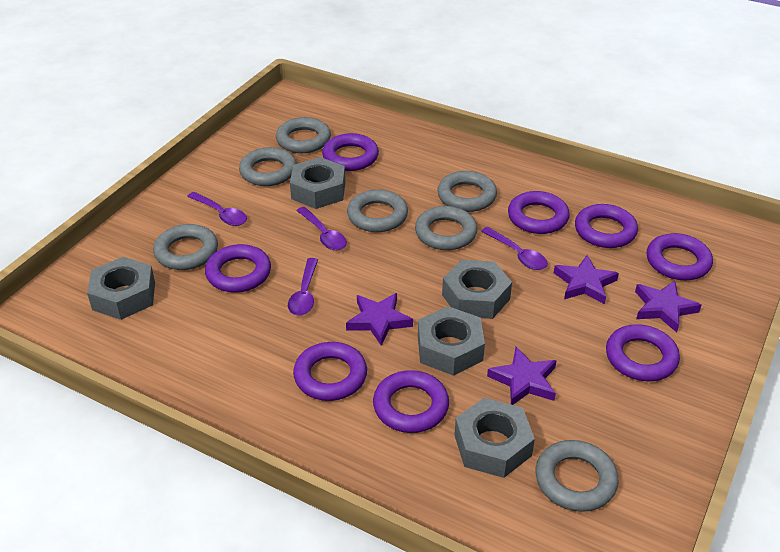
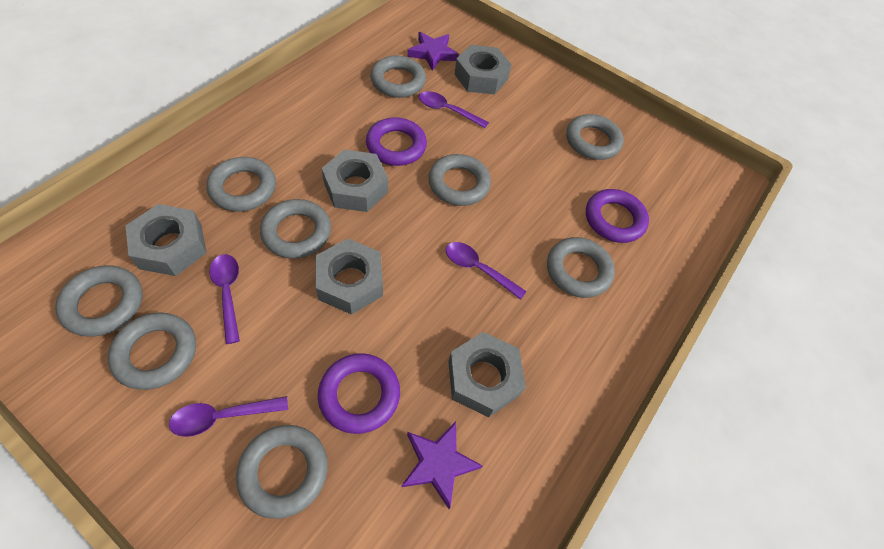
grey ring: 7 -> 9
purple ring: 8 -> 3
purple star: 4 -> 2

